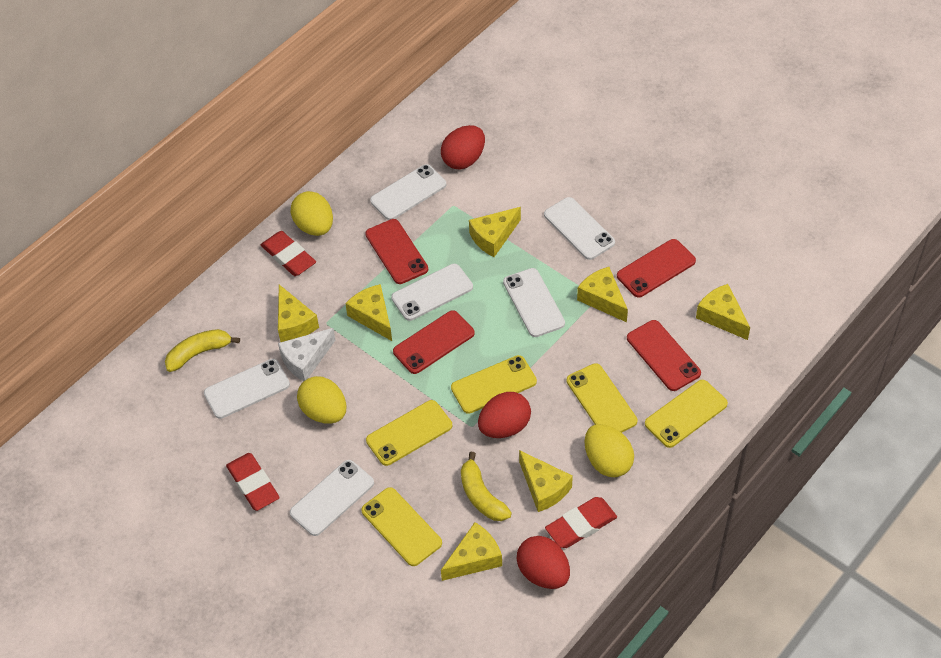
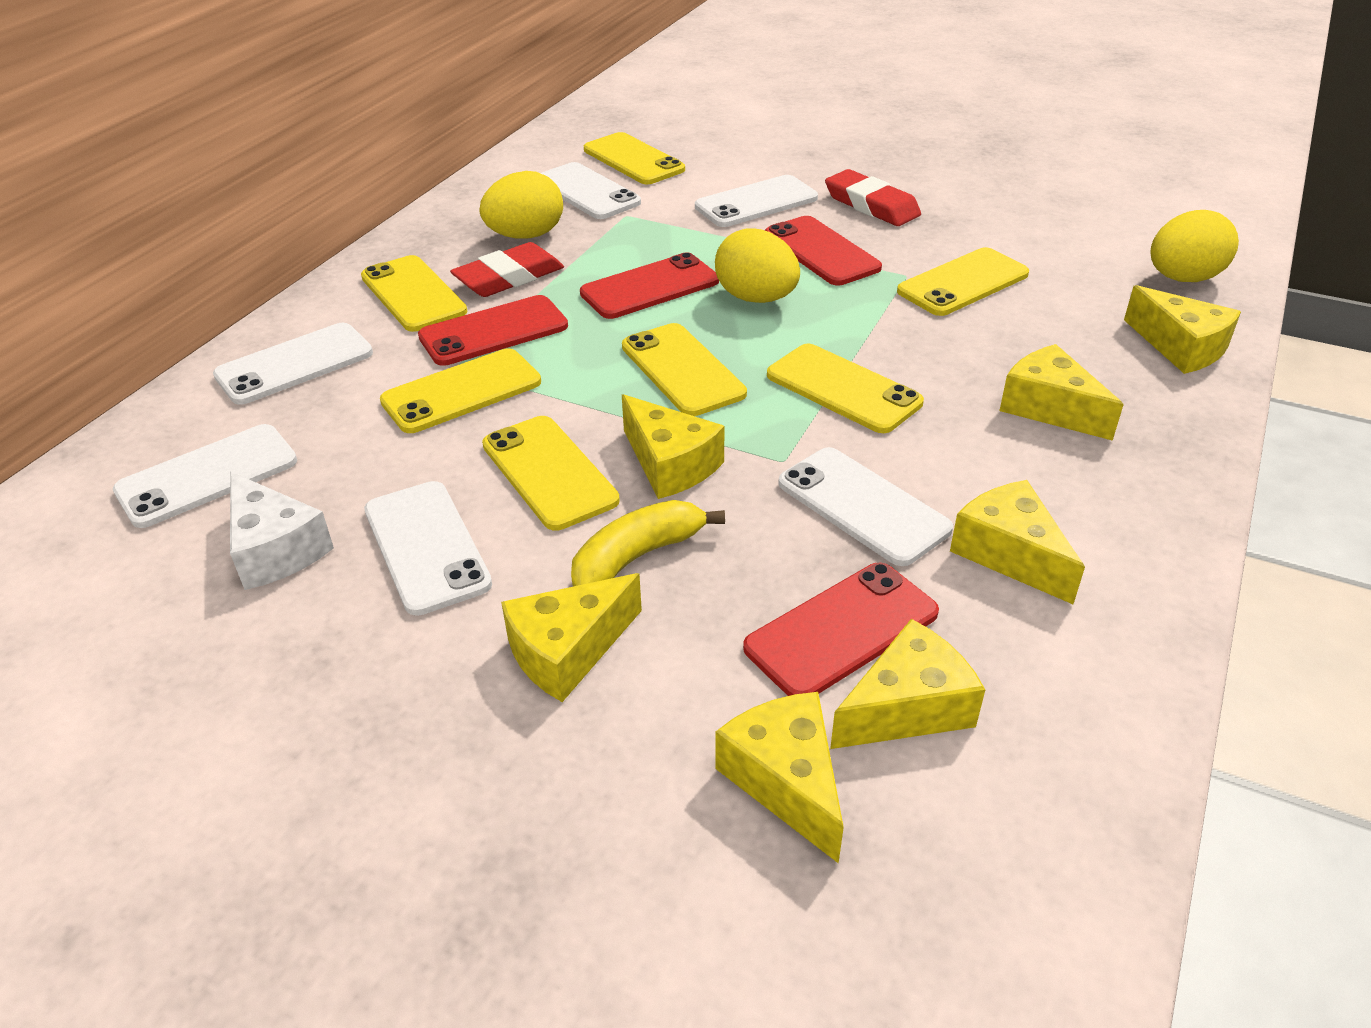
red egg: 3 -> 0
red eraser: 3 -> 2
yellow banana: 2 -> 1
yellow phone: 5 -> 7

